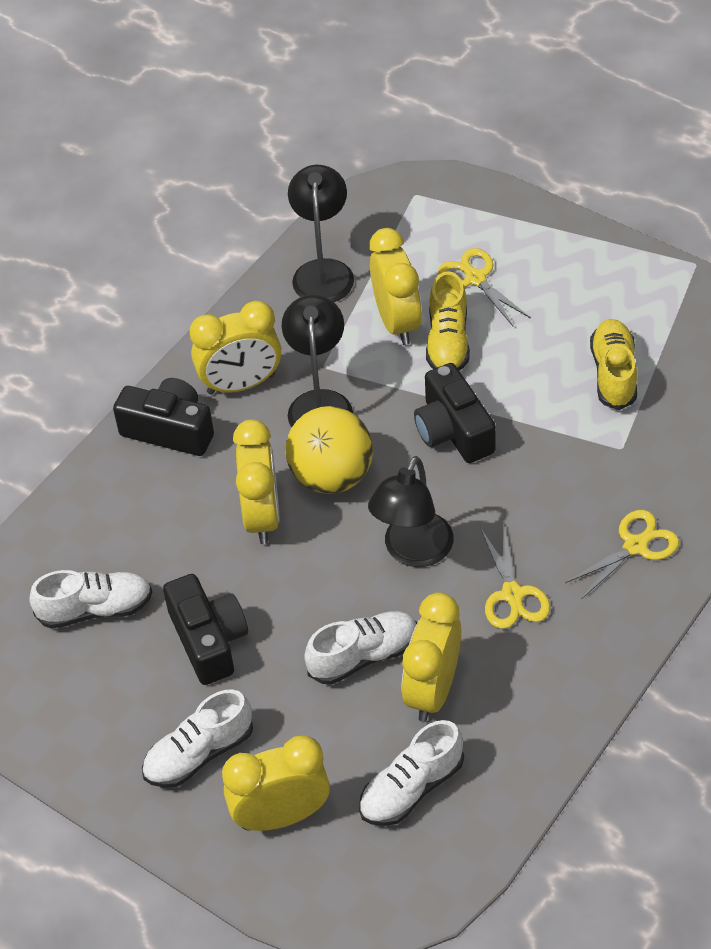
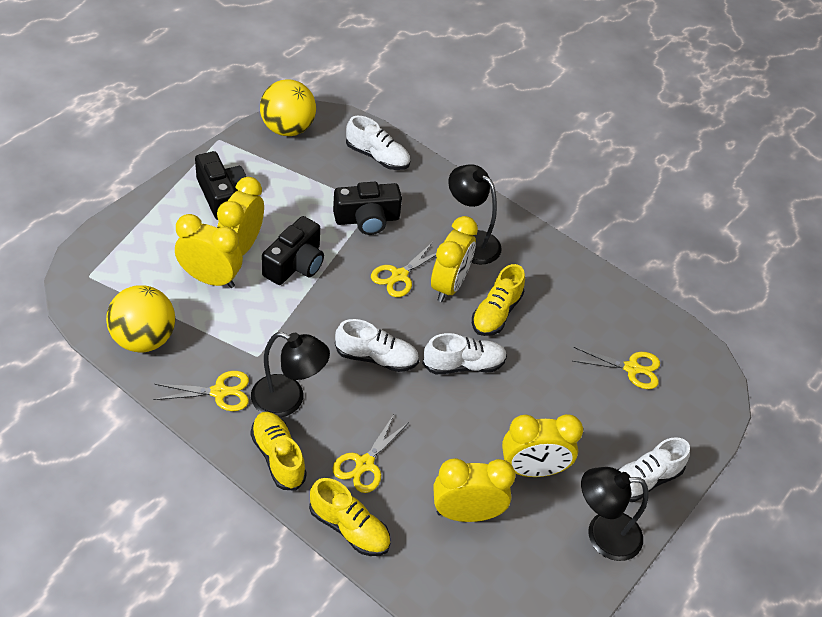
yellow ball: 1 -> 2
yellow scissors: 3 -> 4
yellow shoe: 2 -> 3

